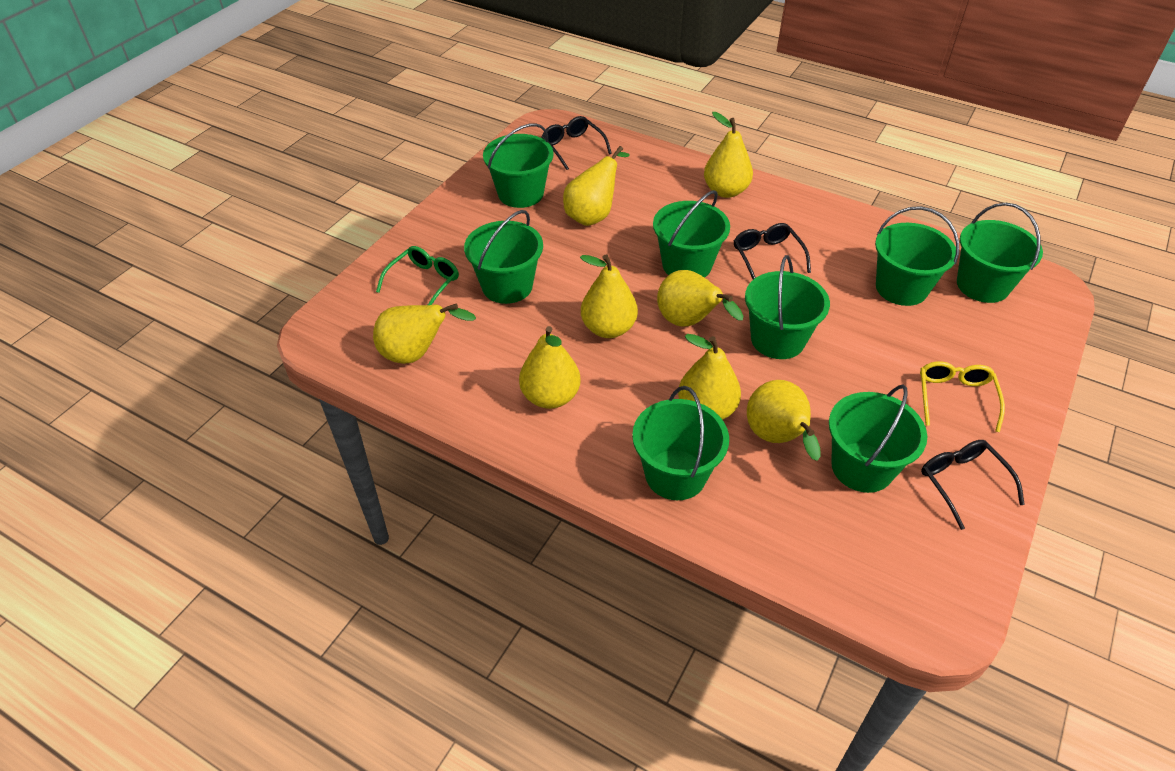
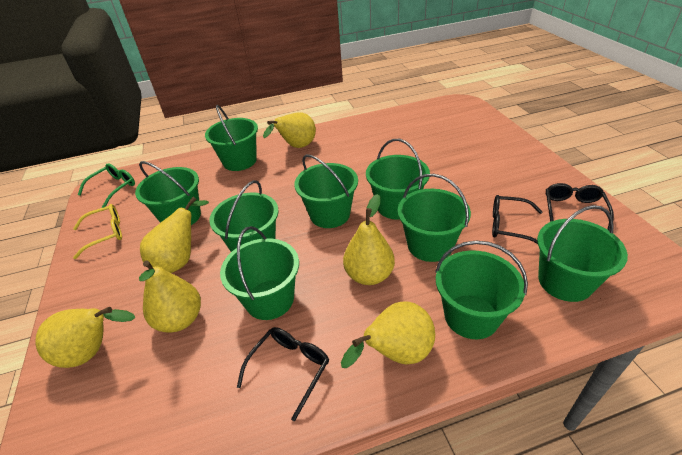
green bucket: 8 -> 9
yellow pear: 8 -> 6

